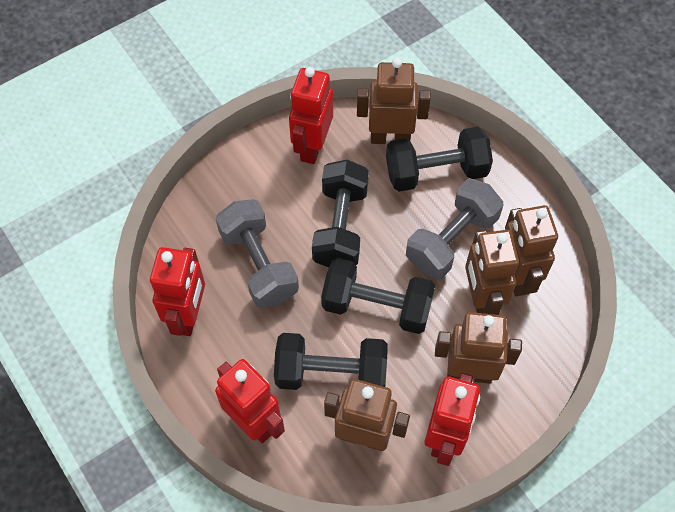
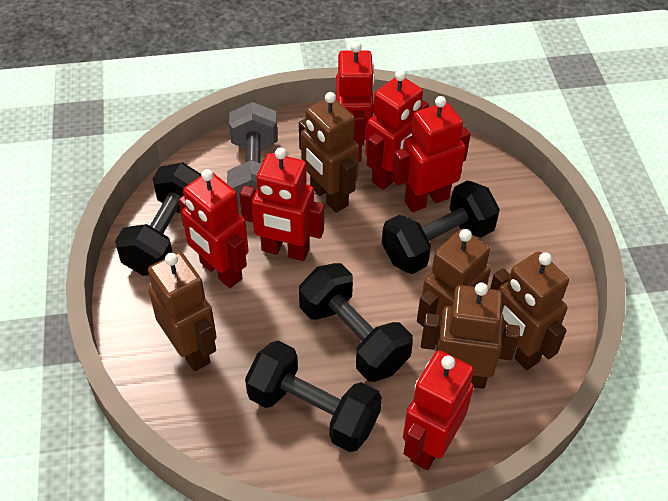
grey dumbbell: 2 -> 1
red robot: 4 -> 6

